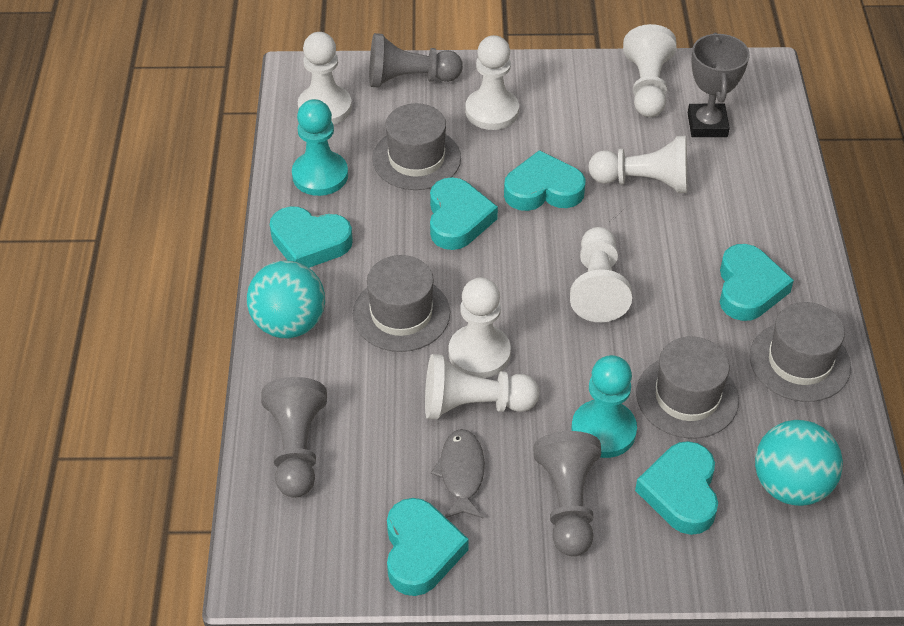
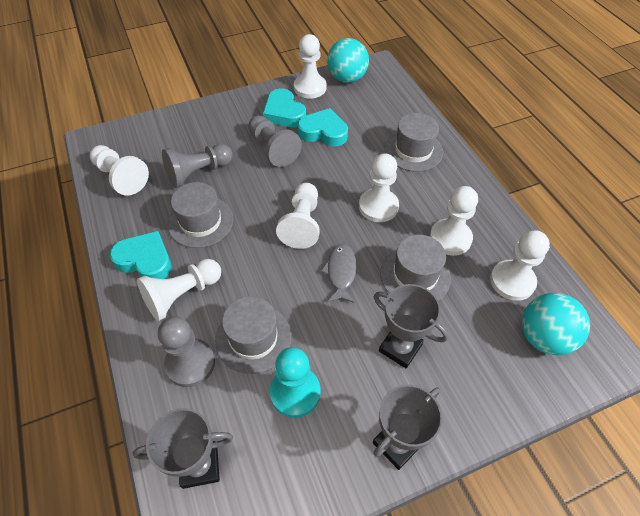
grey trophy: 1 -> 3
turquoise heart: 6 -> 3
turquoise pawn: 2 -> 1

